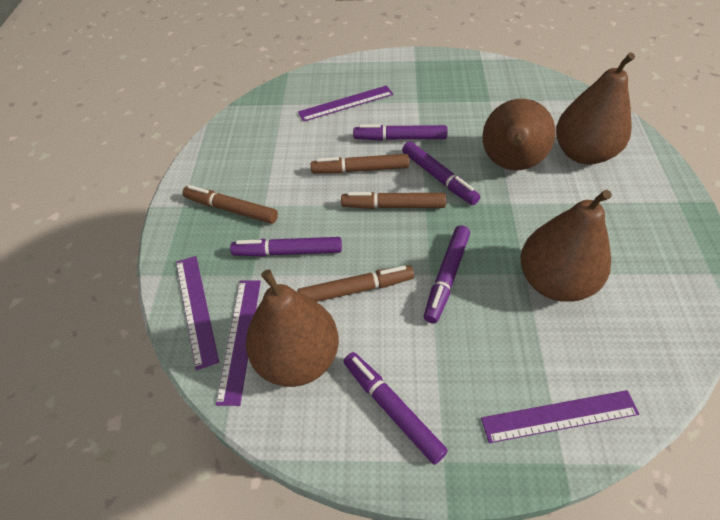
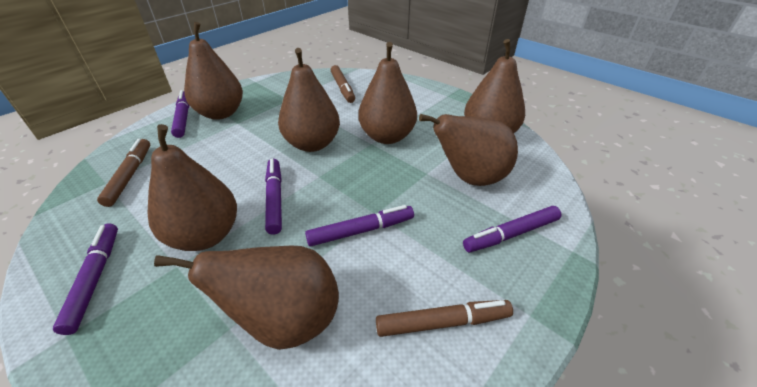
brown marker: 4 -> 3
brown pear: 4 -> 7
purple ruler: 4 -> 0

